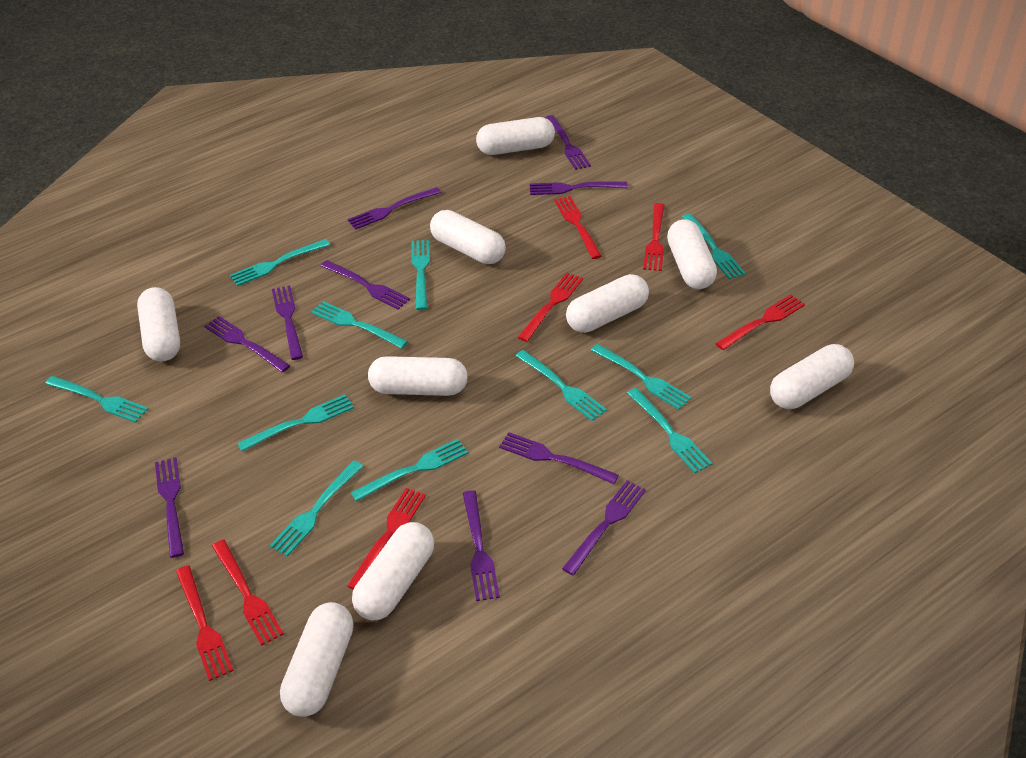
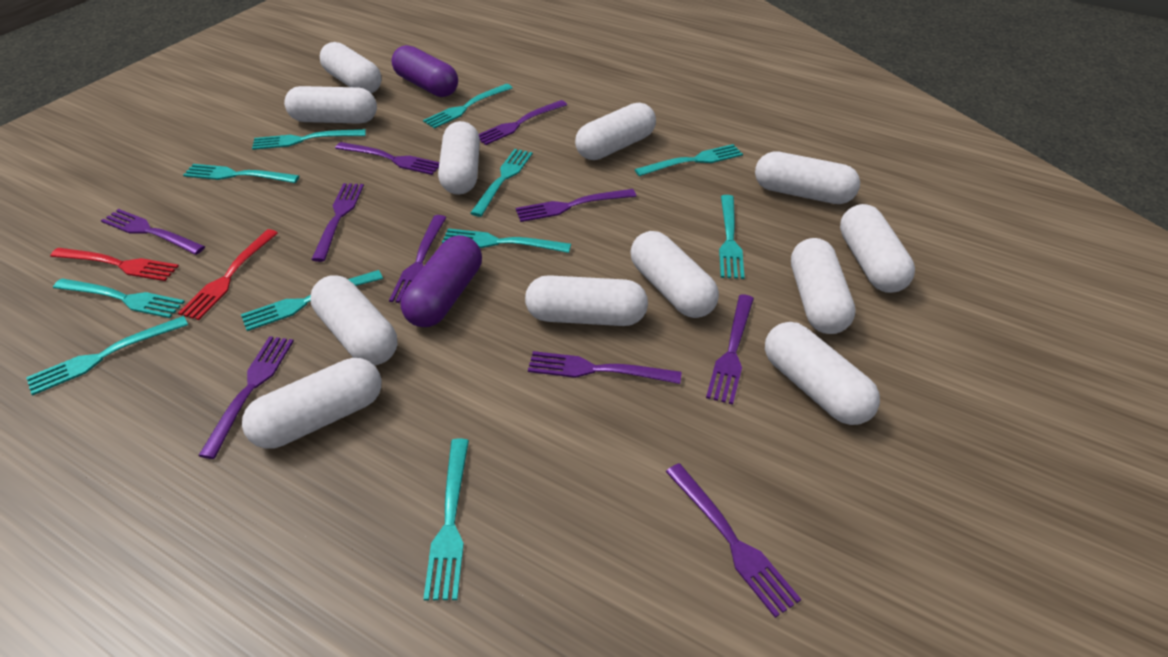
purple capsule: 0 -> 2
red fork: 7 -> 2
white capsule: 9 -> 12

